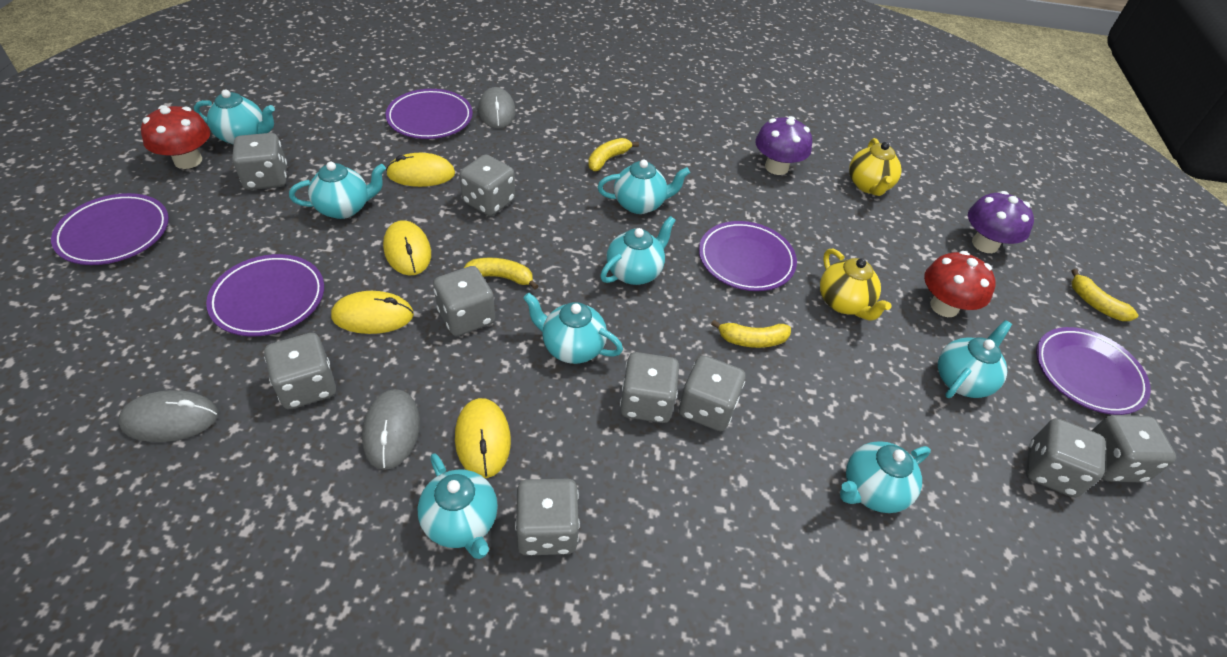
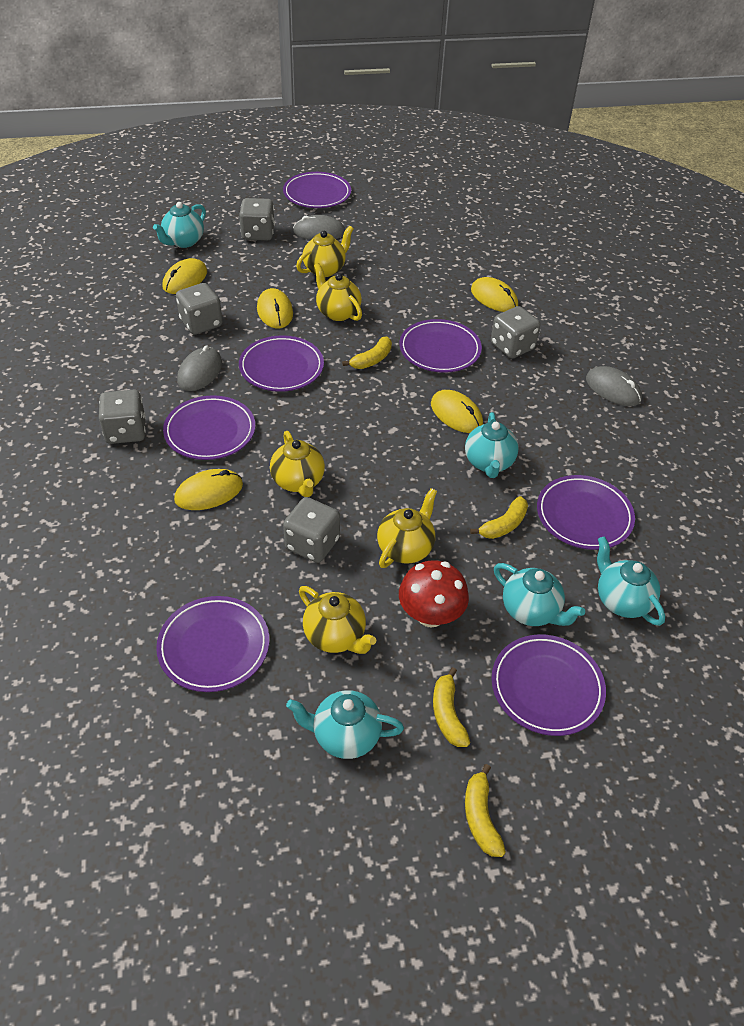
grey dice: 9 -> 5
purple mushroom: 2 -> 0
purple plate: 5 -> 7
red mushroom: 2 -> 1
turquoise teapot: 8 -> 5
yellow mouse: 4 -> 5
yellow teapot: 2 -> 5

